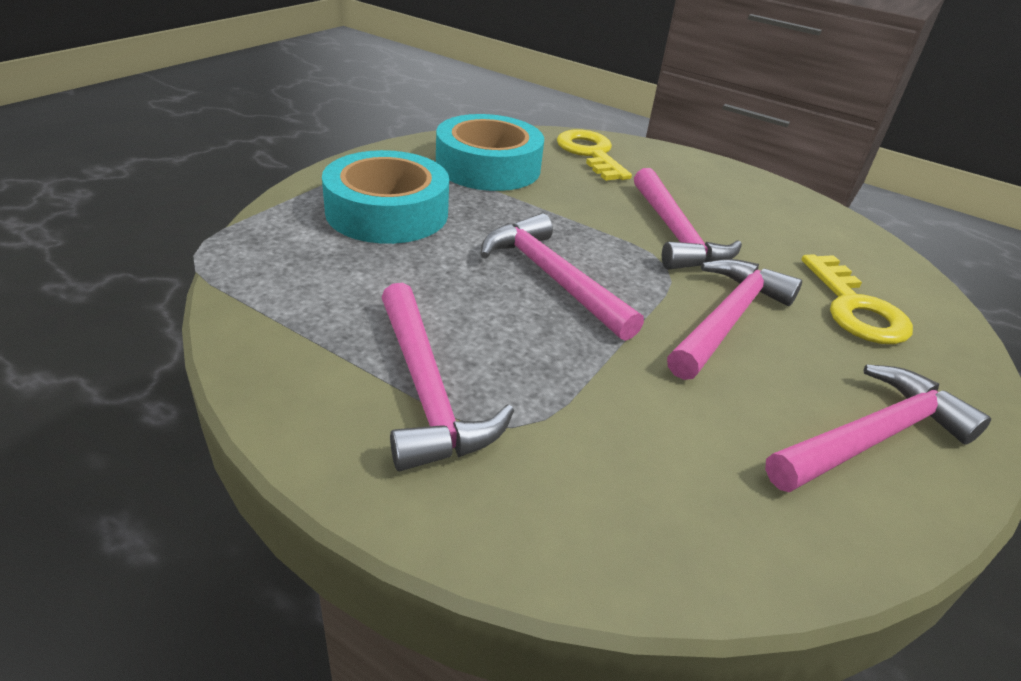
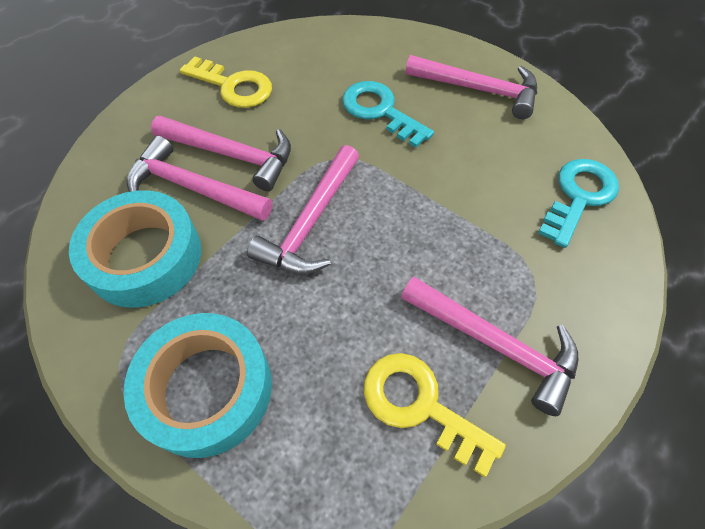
turquoise key: 0 -> 2

